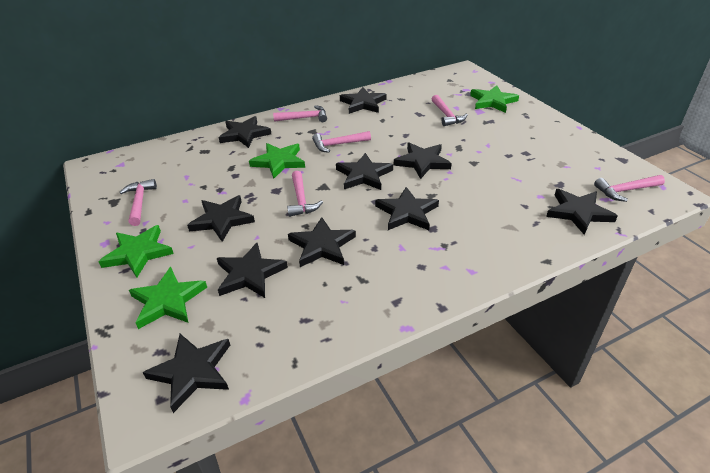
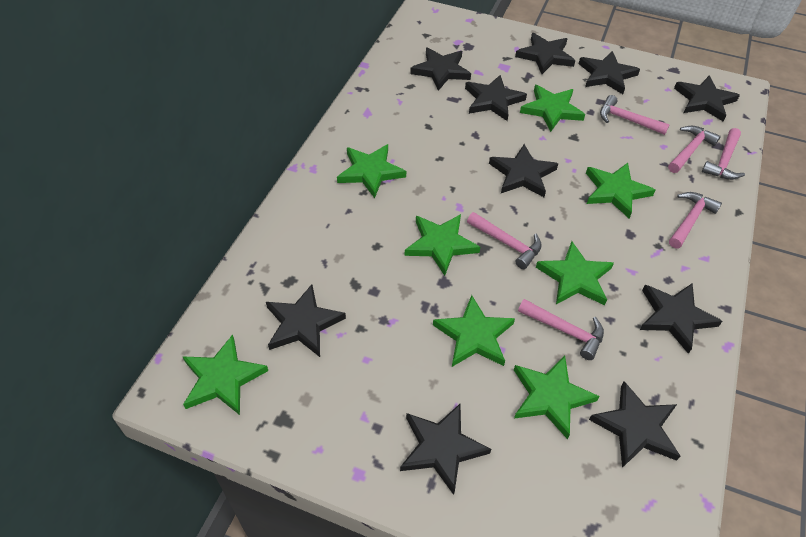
green star: 4 -> 8

